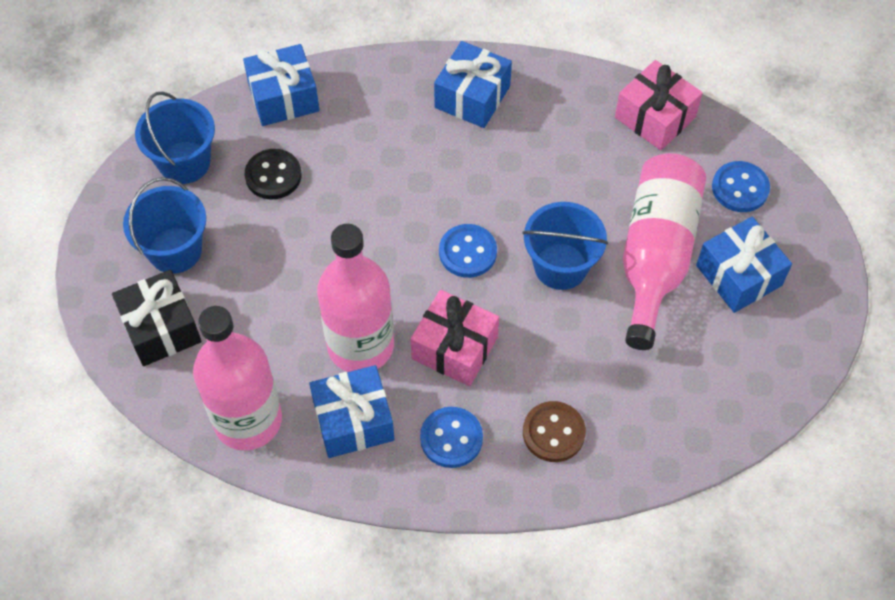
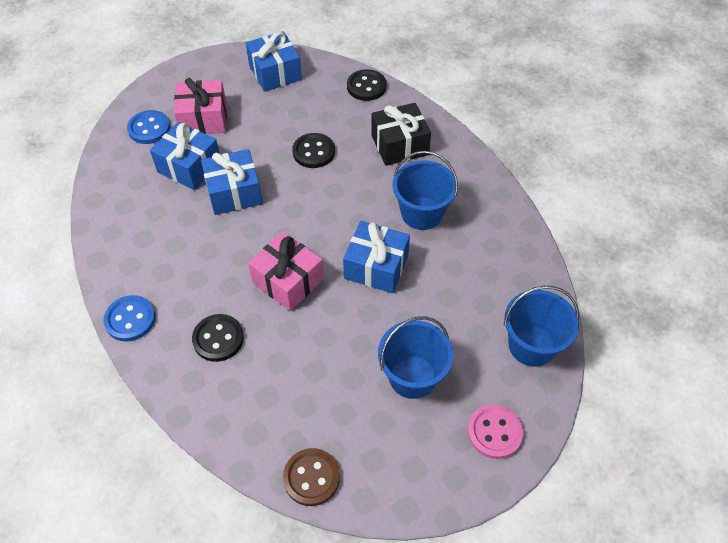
black button: 1 -> 3
blue button: 3 -> 2
pink bottle: 3 -> 0
pink button: 0 -> 1

